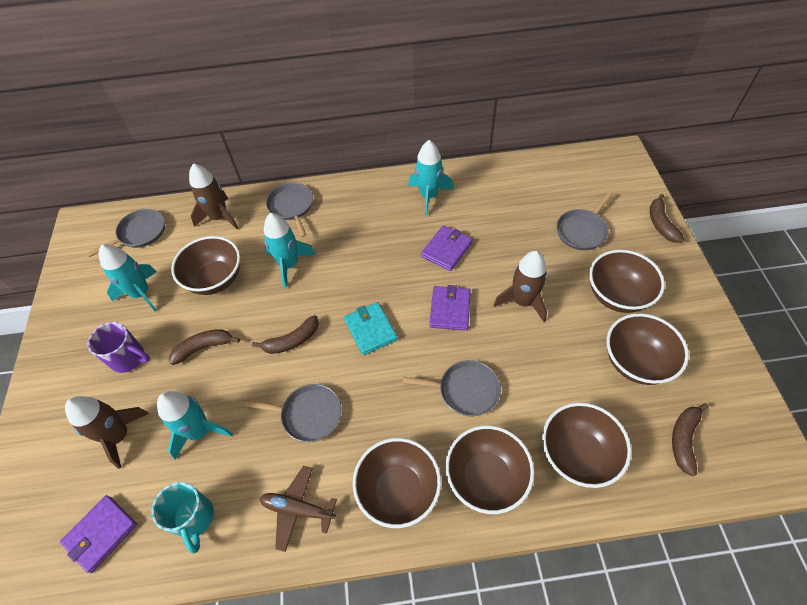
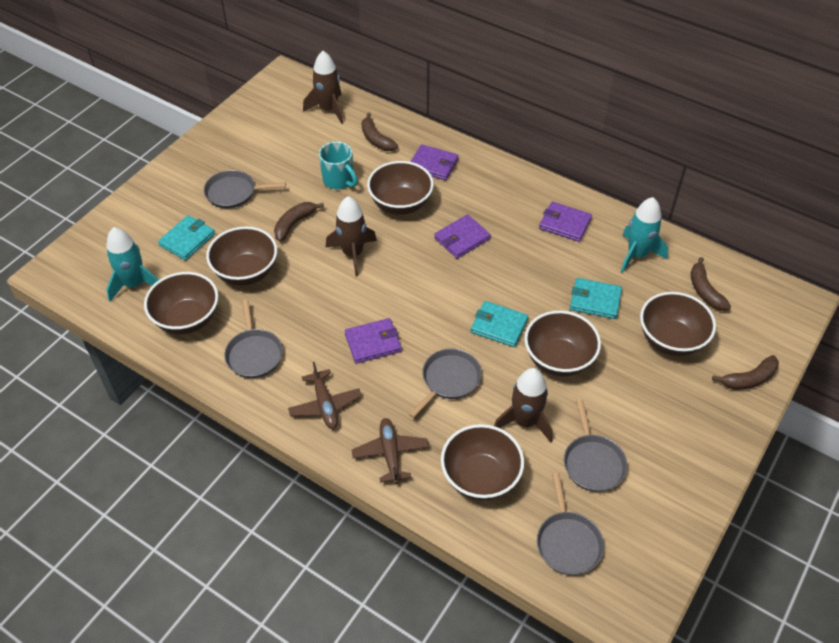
brown plane: 1 -> 2
purple mug: 1 -> 0
purple wallet: 3 -> 4
turquoise rocket: 4 -> 2
turquoise wallet: 1 -> 3

